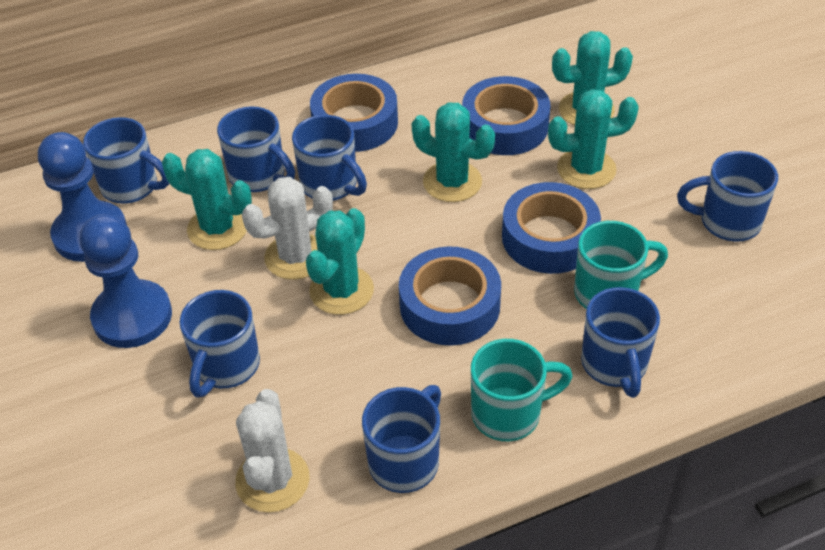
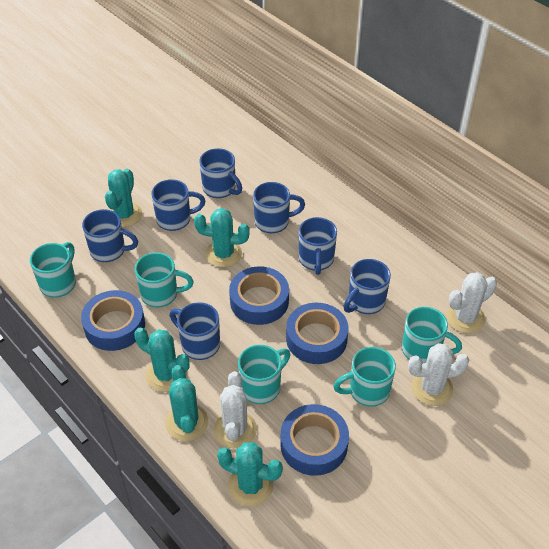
blue pawn: 2 -> 0
turquoise mug: 2 -> 5
white cactus: 2 -> 3

